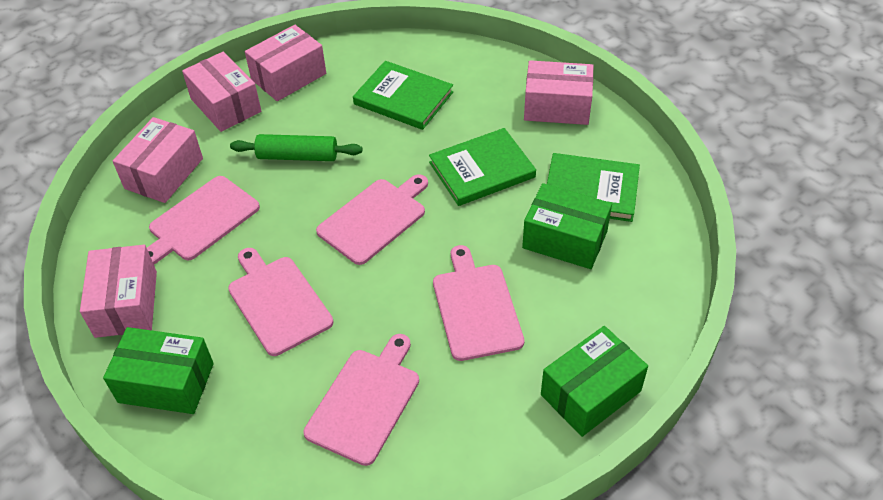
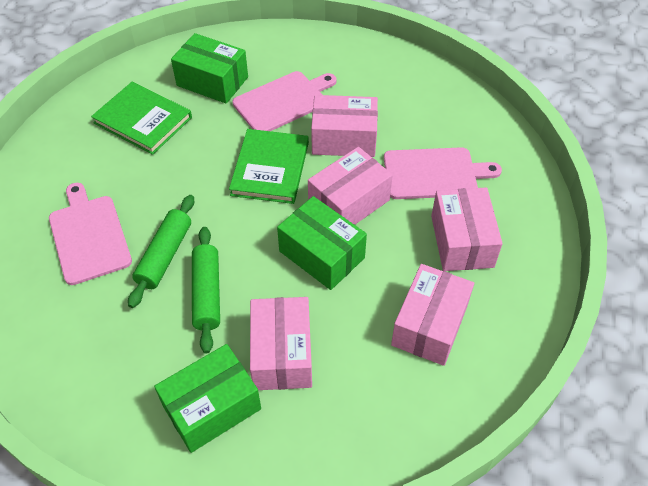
green book: 3 -> 2
green rolling pin: 1 -> 2
pink cutting board: 5 -> 3

